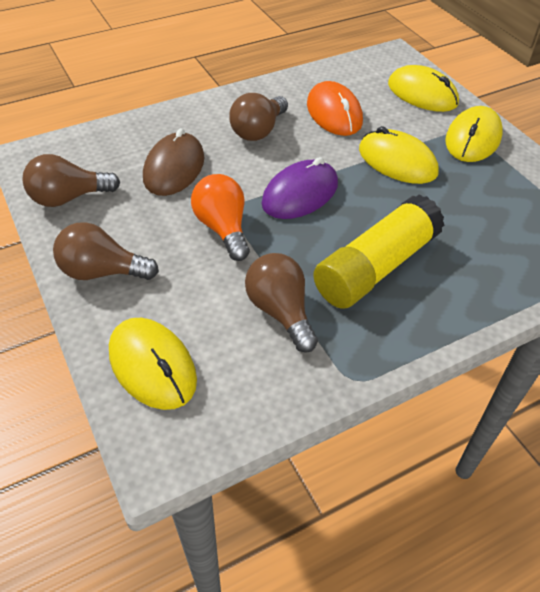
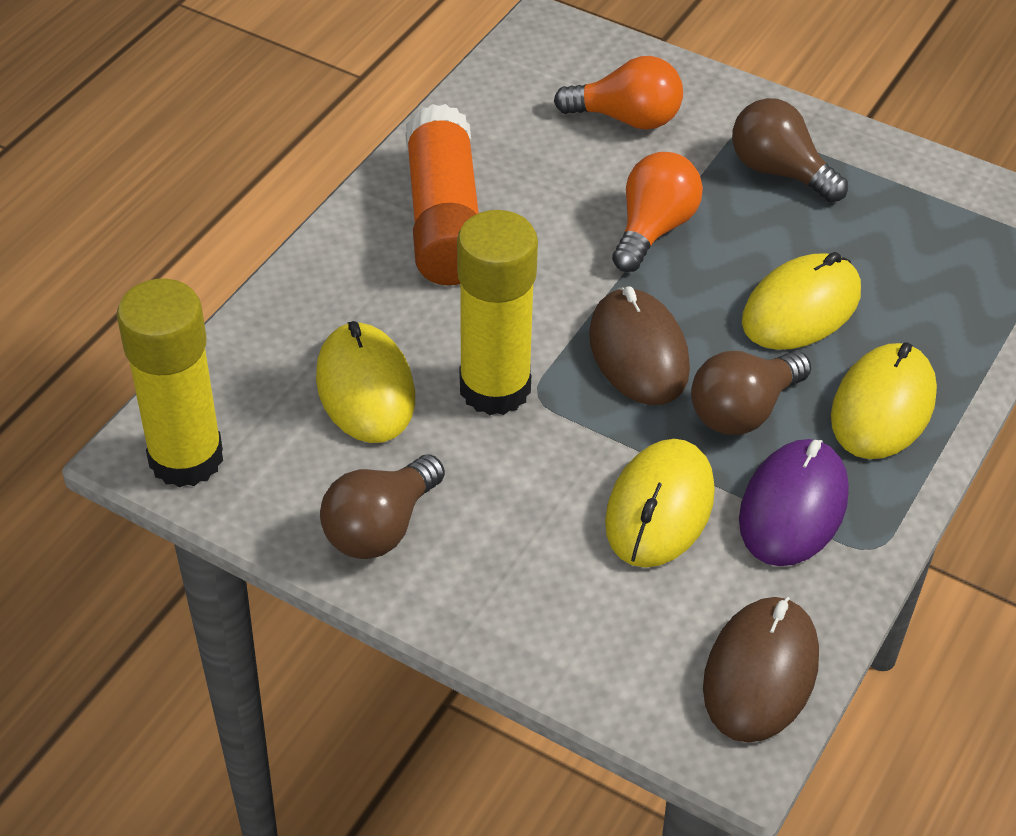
brown light bulb: 4 -> 3
brown mouse: 1 -> 2
orange glue stick: 0 -> 1
orange light bulb: 1 -> 2
orange mouse: 1 -> 0
yellow glue stick: 1 -> 2

